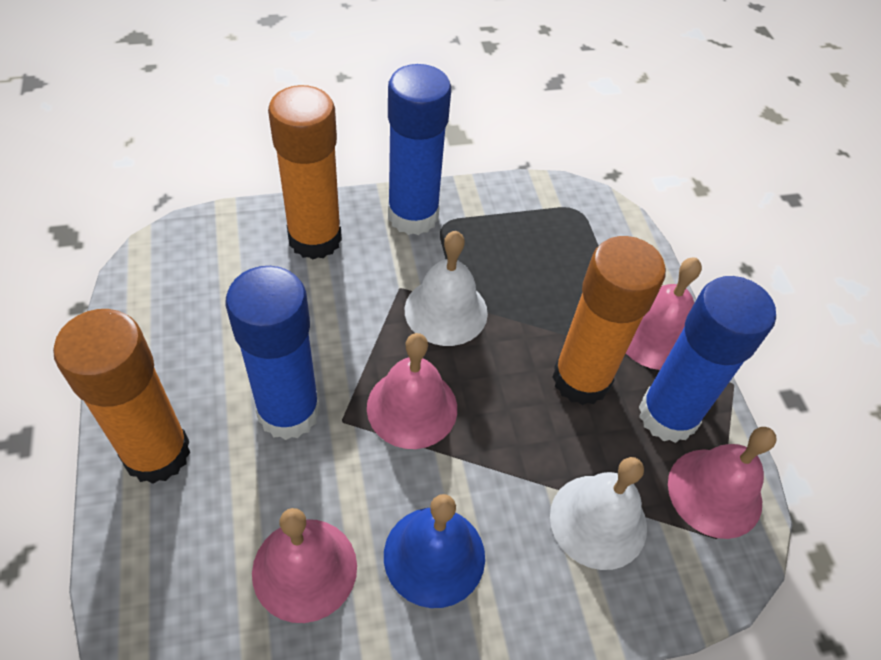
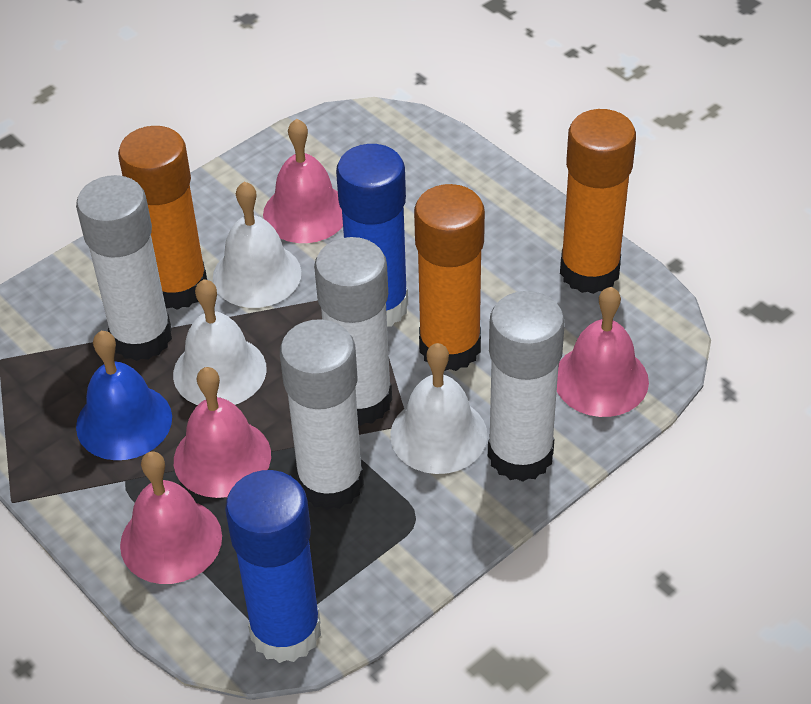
blue glue stick: 3 -> 2
white bell: 2 -> 3
white glue stick: 0 -> 4

